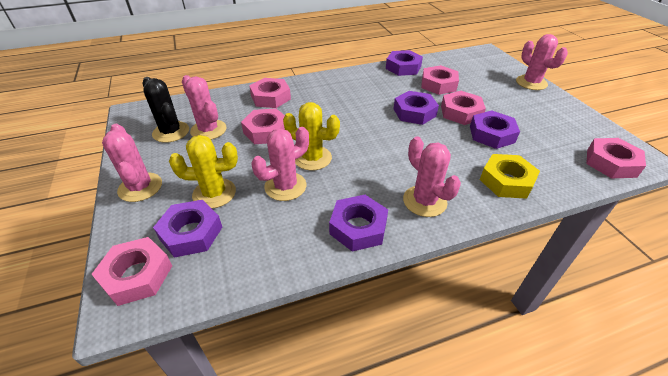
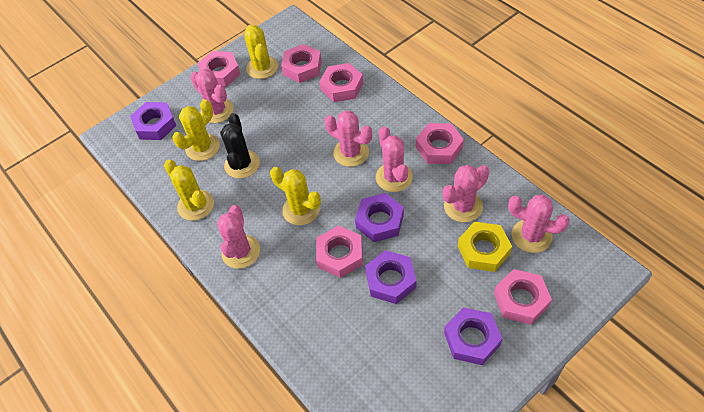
pink cactus: 5 -> 6
purple nut: 5 -> 4
yellow cactus: 2 -> 4

